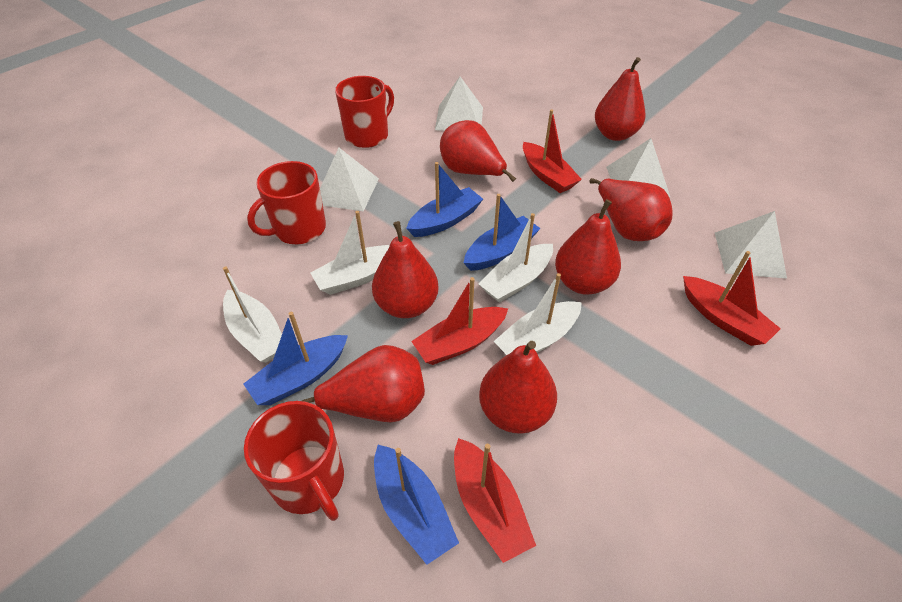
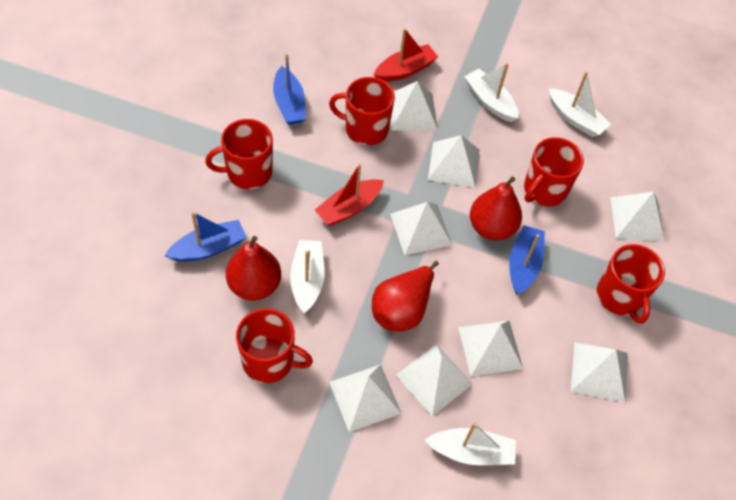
blue boat: 4 -> 3
red boat: 4 -> 2
red mug: 3 -> 5
red pear: 7 -> 3
white pyramid: 4 -> 8

